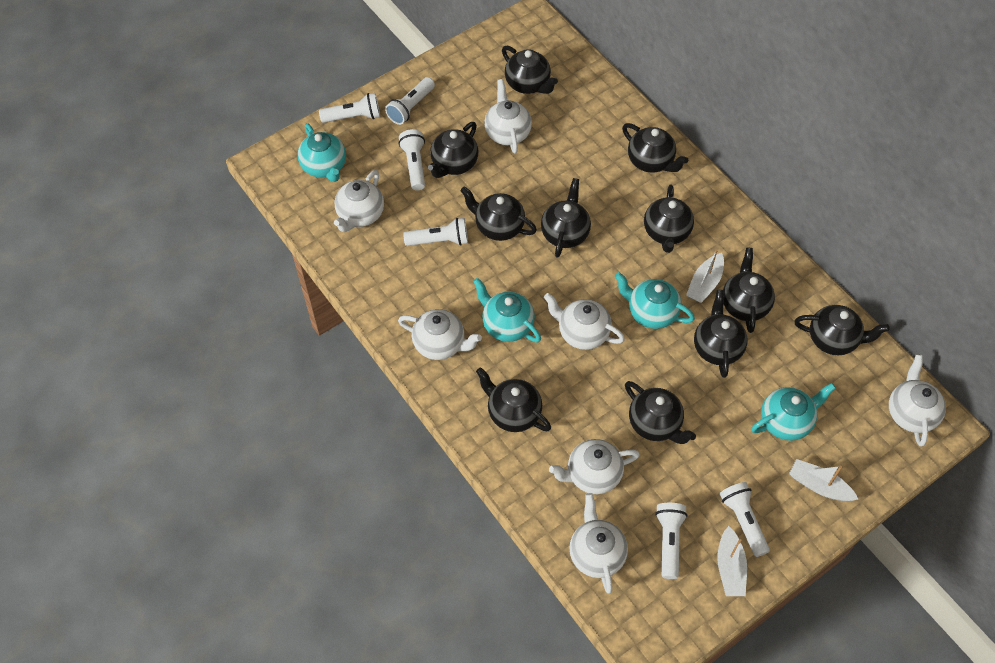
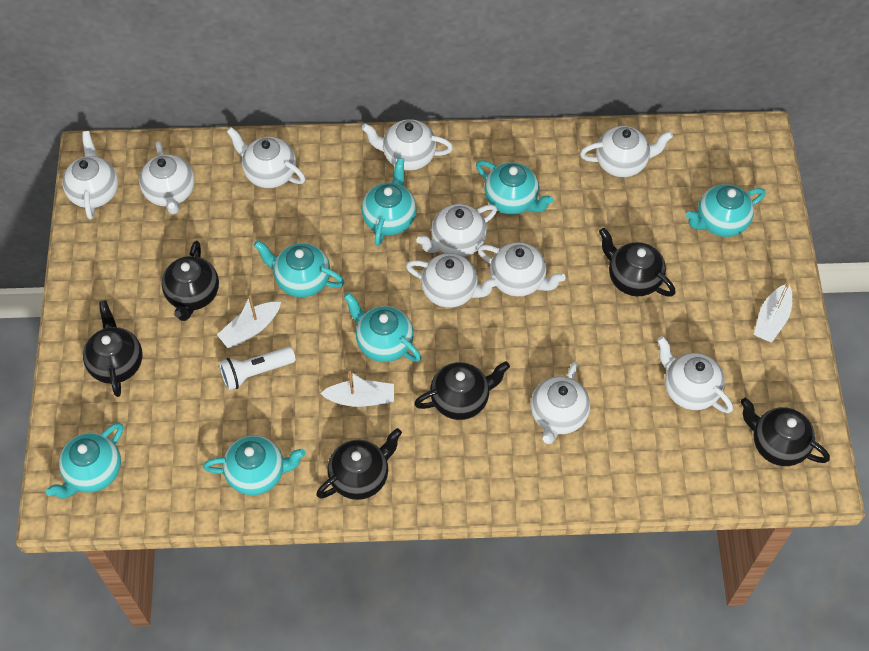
black teapot: 11 -> 6
turquoise teapot: 4 -> 7
white flashlight: 6 -> 1
white teapot: 7 -> 10

